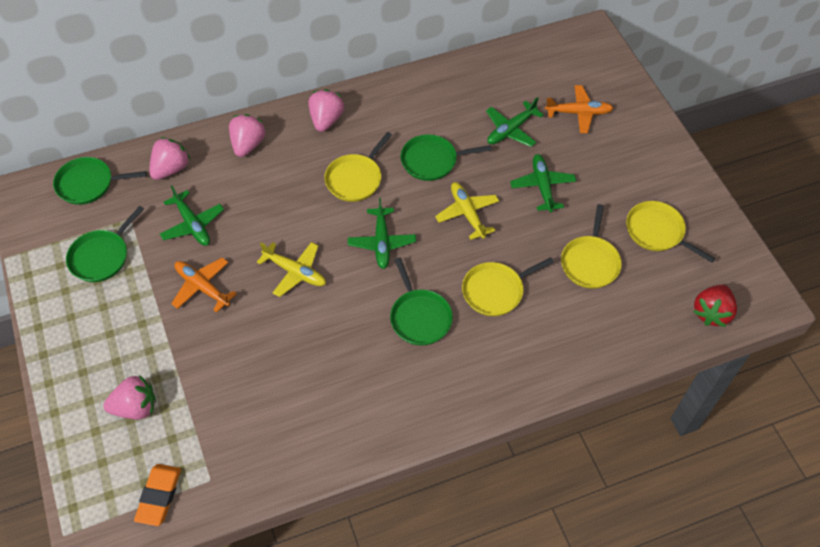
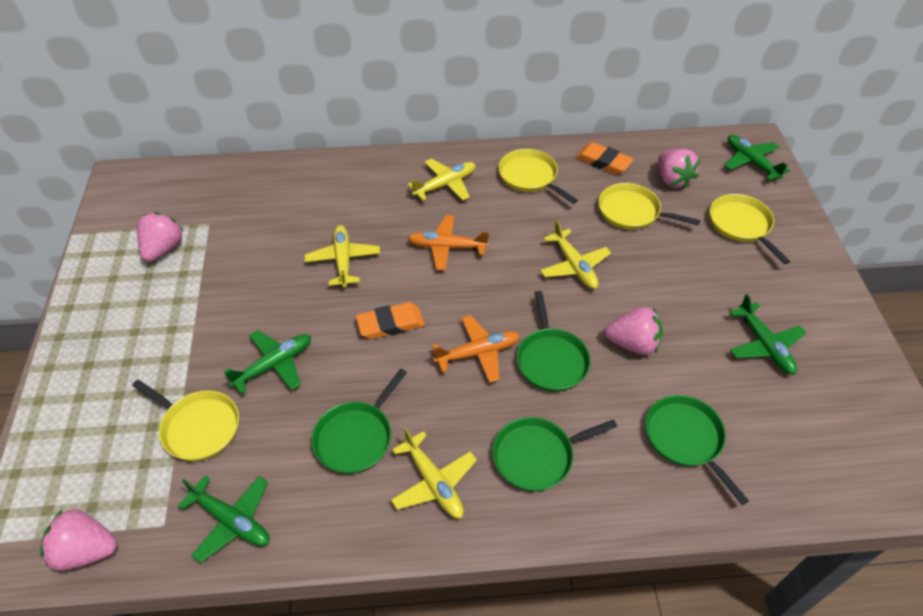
orange eraser: 1 -> 2
red strawberry: 1 -> 0
yellow plane: 2 -> 4

